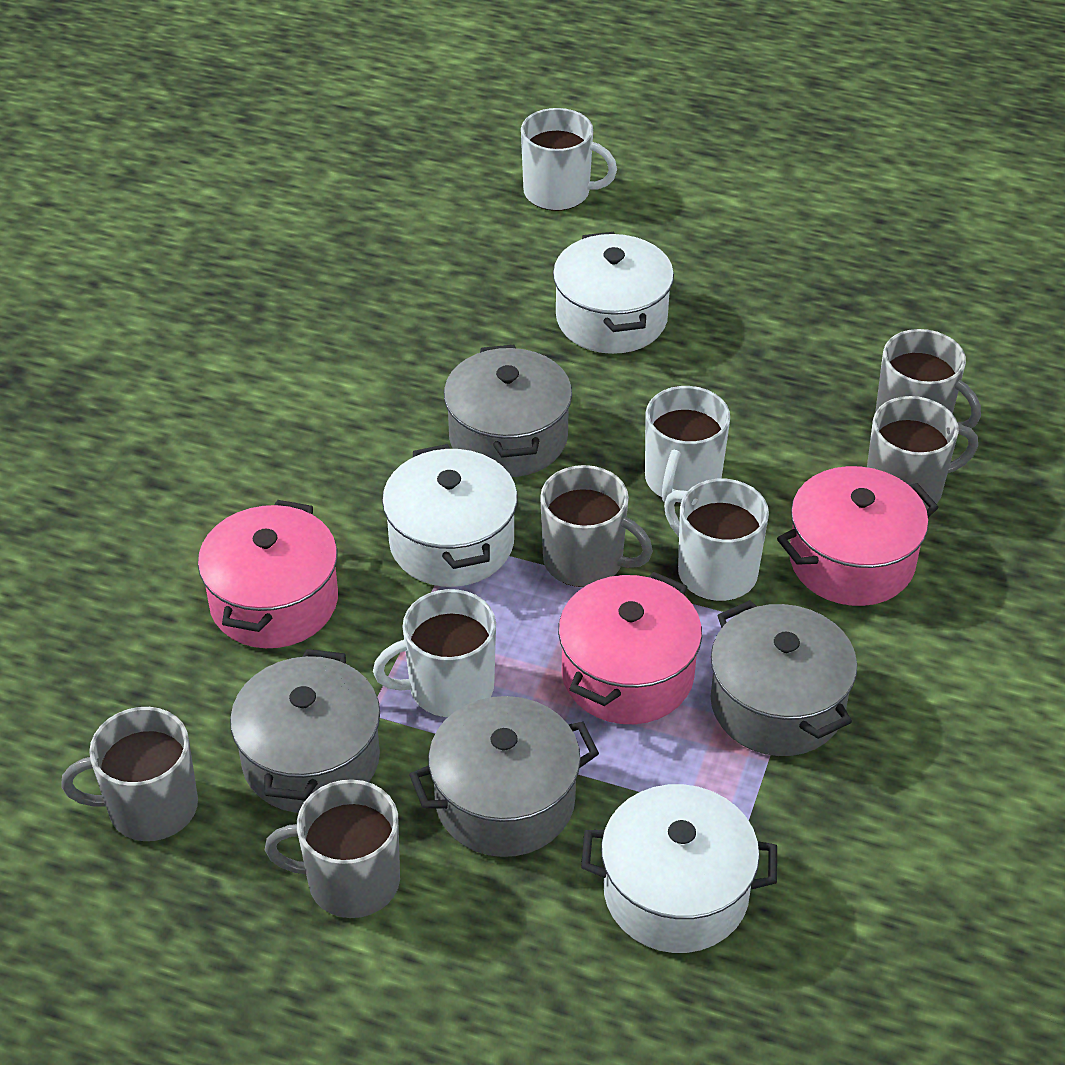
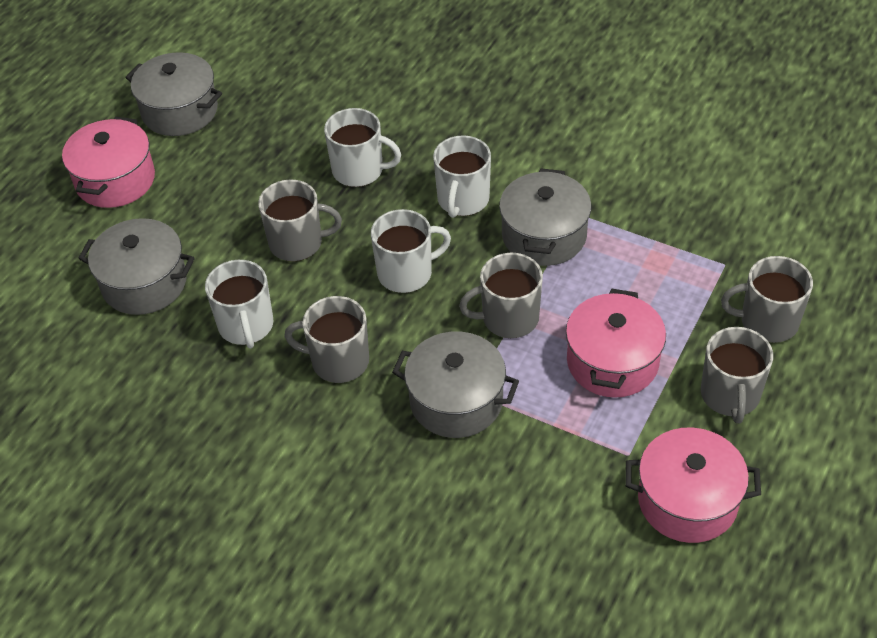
white pot: 3 -> 0

